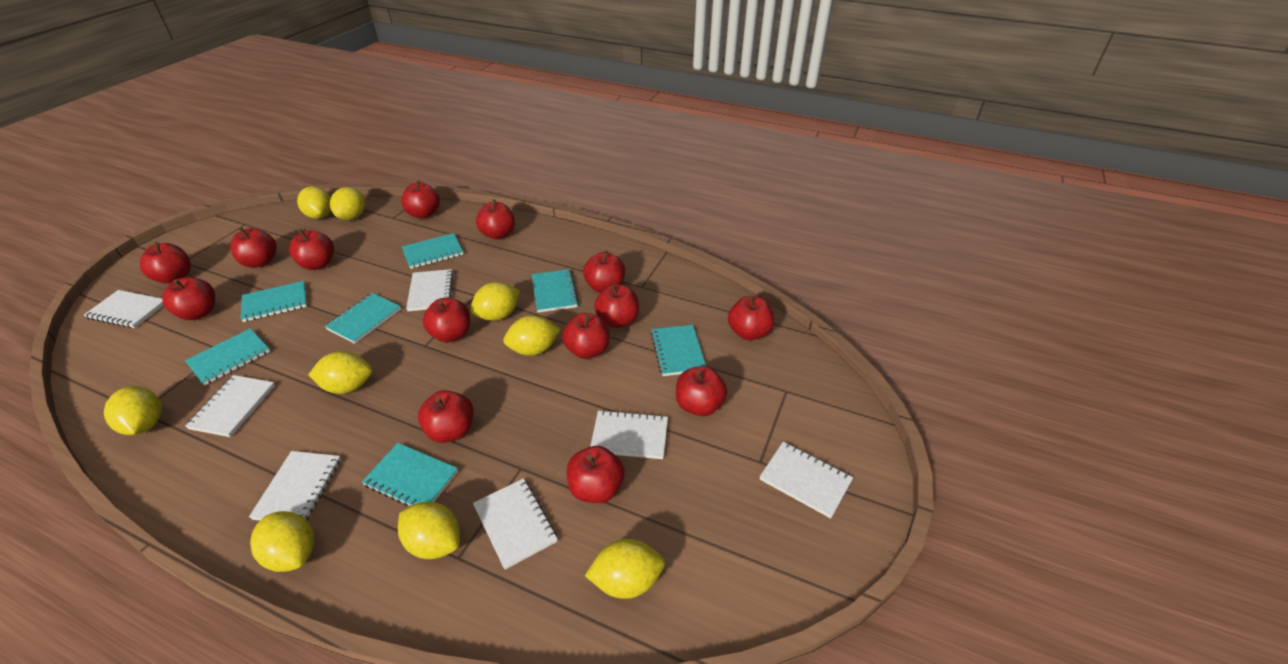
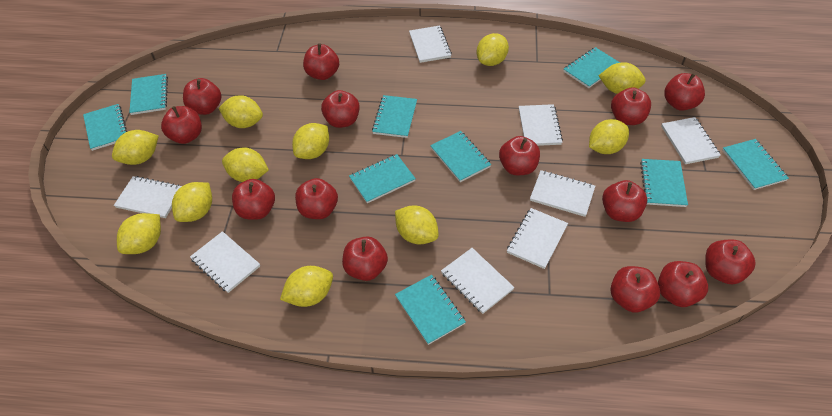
turquoise notebook: 7 -> 9
white notebook: 7 -> 8
yellow lemon: 9 -> 11

